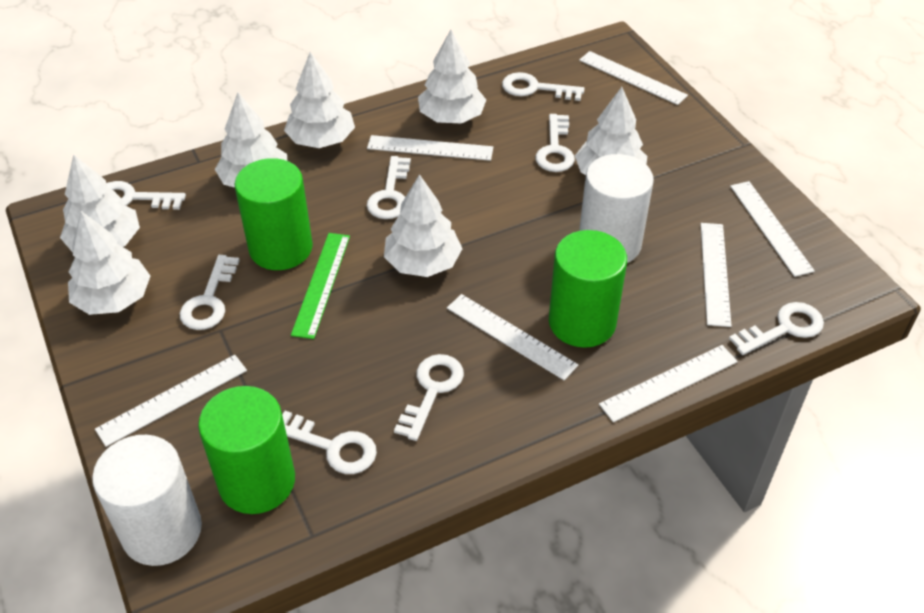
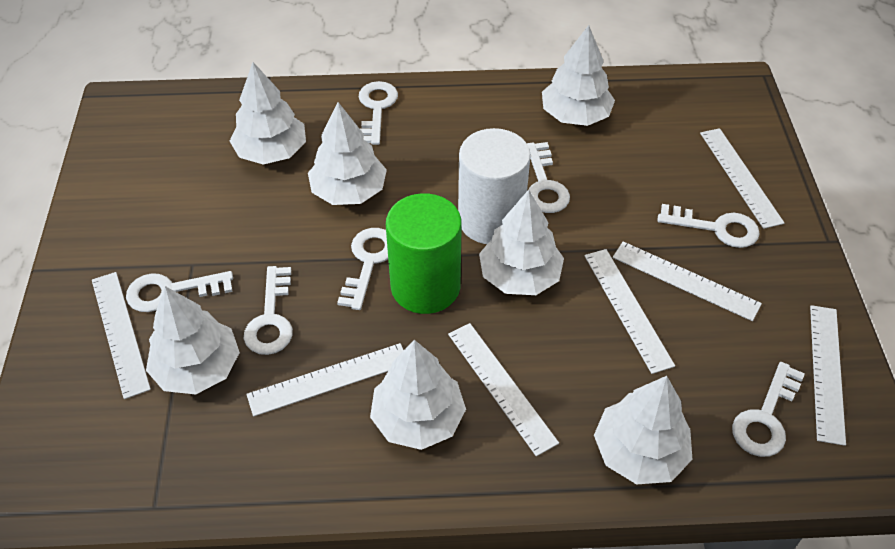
green cylinder: 3 -> 1
green ruler: 1 -> 0
white cylinder: 2 -> 1
white key: 8 -> 7

